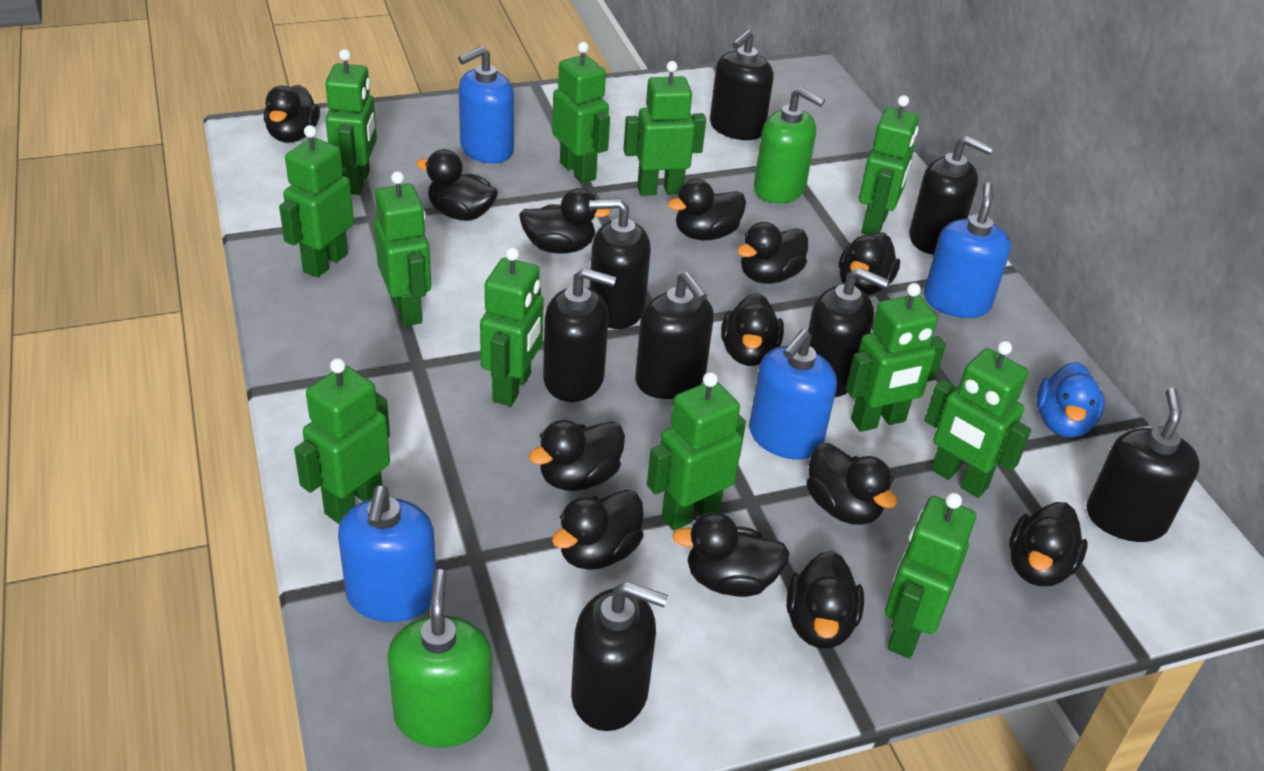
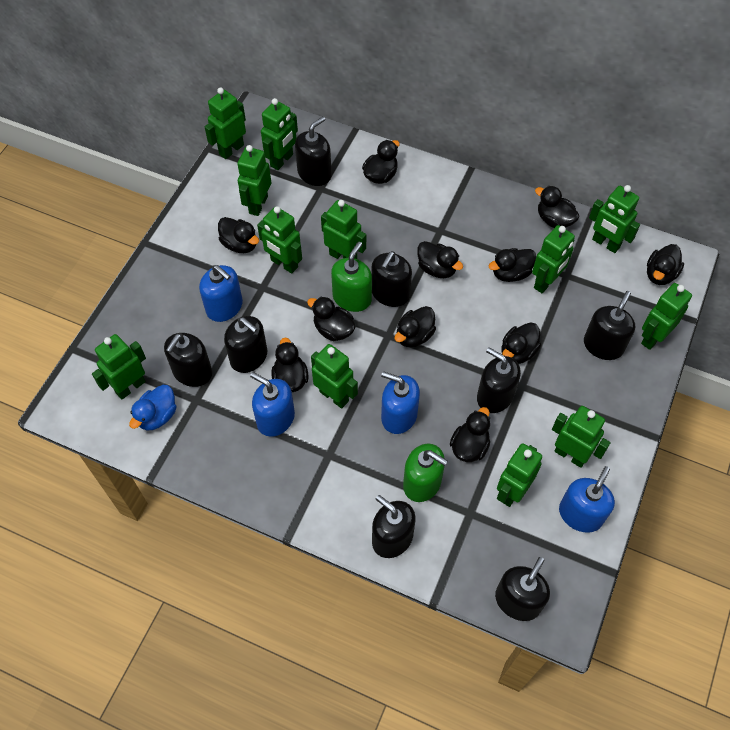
black duck: 13 -> 11

